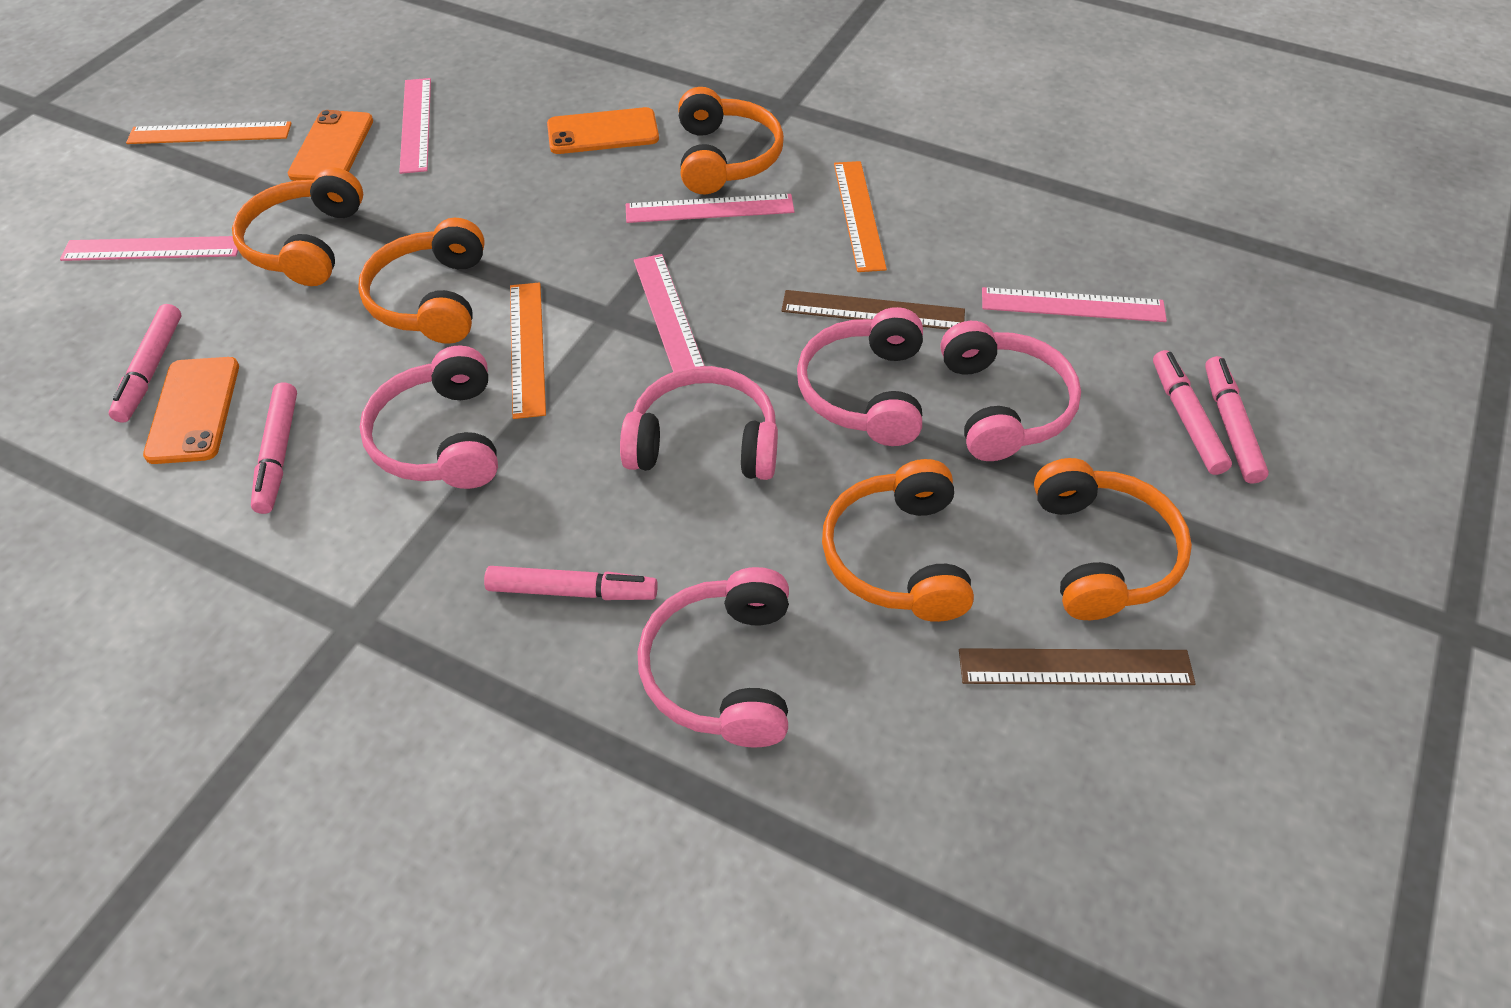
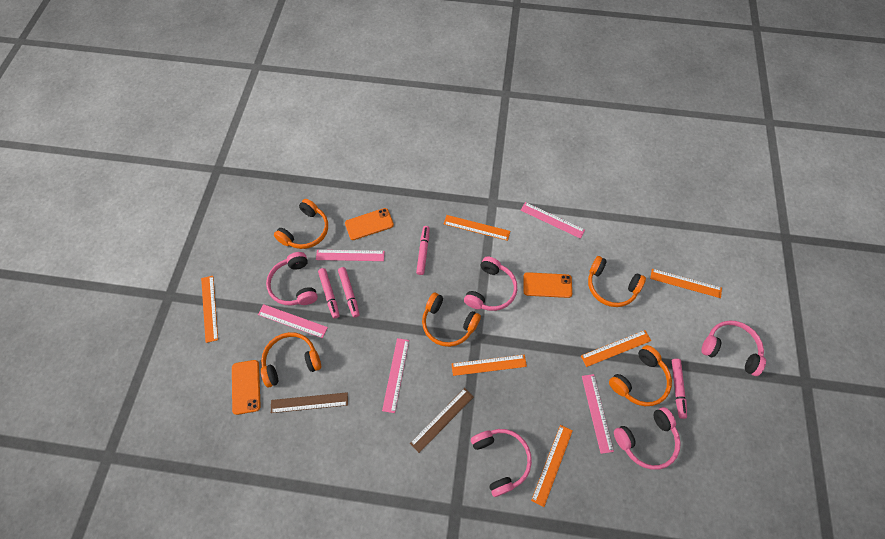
orange ruler: 3 -> 6
pink marker: 5 -> 4

